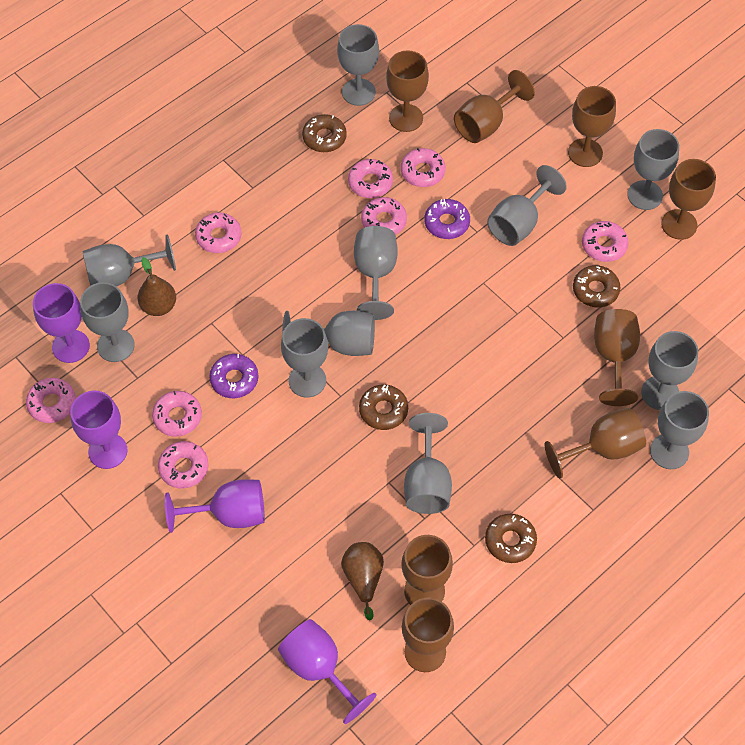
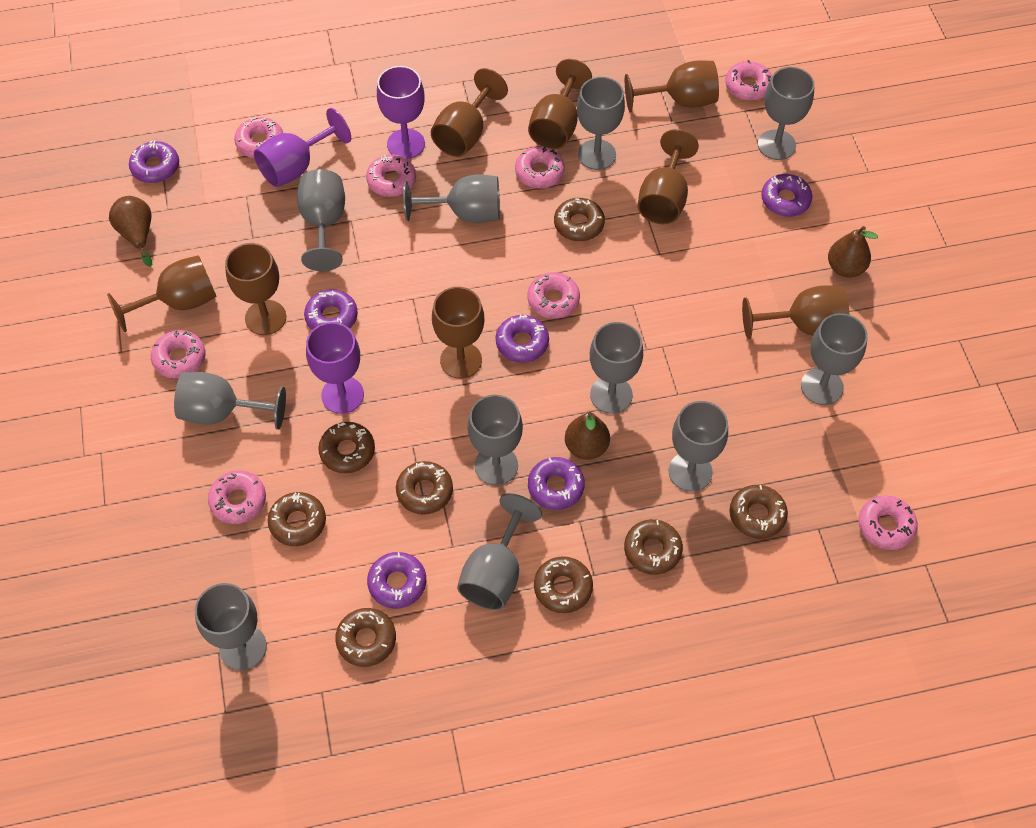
brown donut: 4 -> 8
brown pear: 2 -> 3
purple donut: 2 -> 6
purple goblet: 4 -> 3

